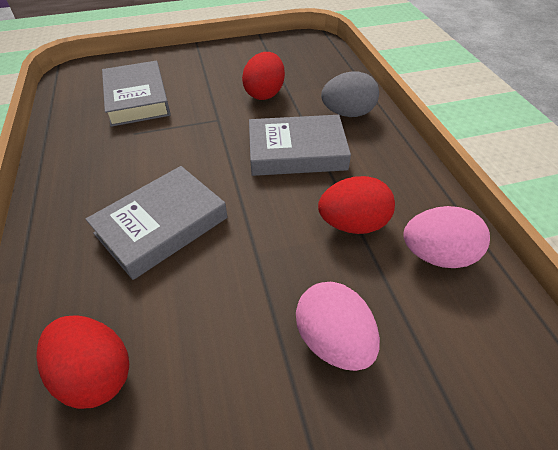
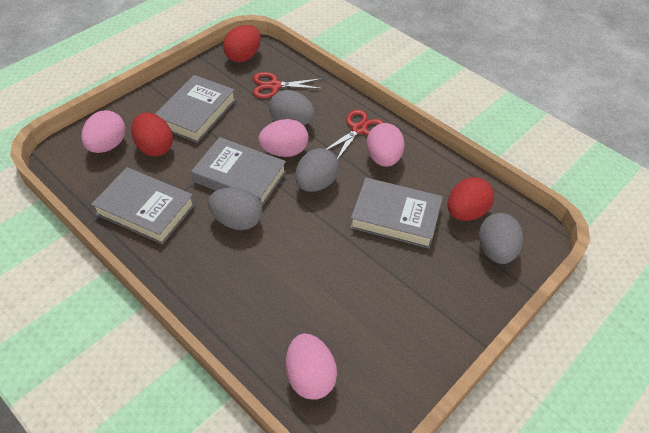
grey book: 3 -> 4
grey egg: 1 -> 4
pink egg: 2 -> 4
red scissors: 0 -> 2

